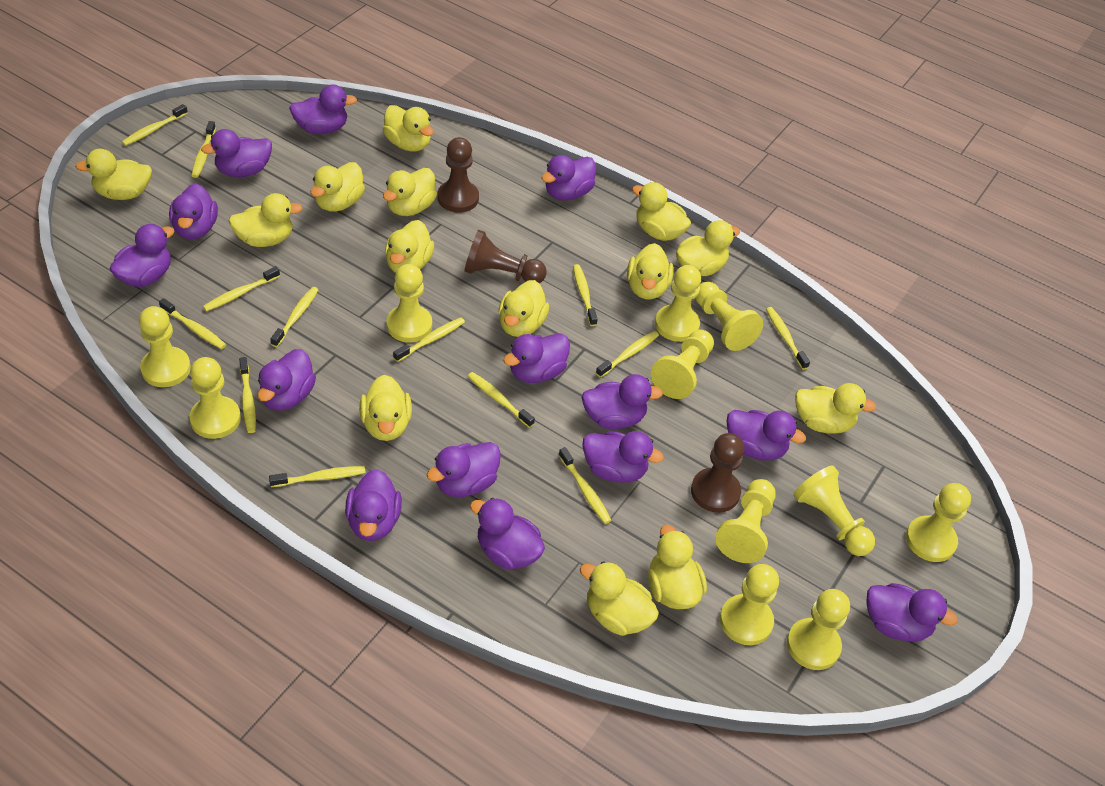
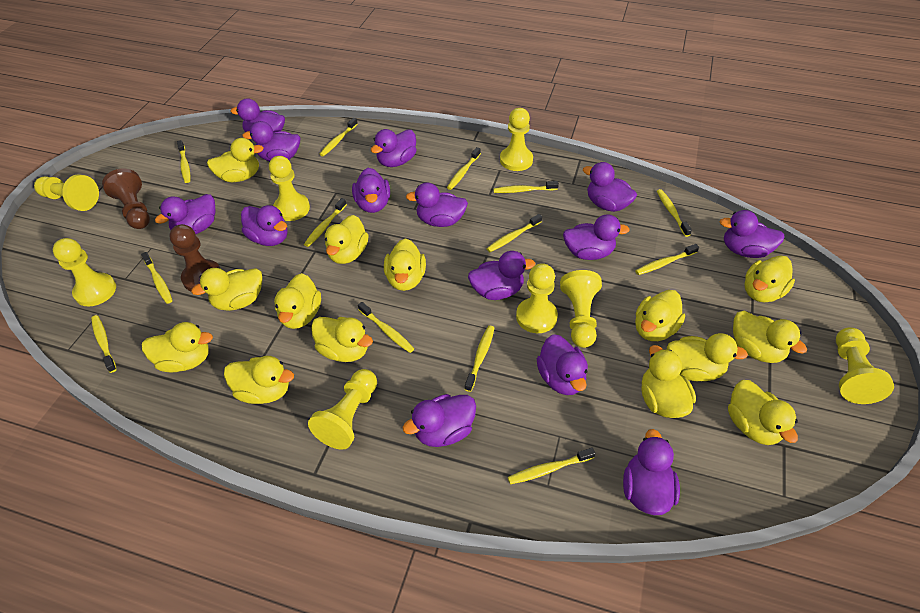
brown pawn: 3 -> 2
yellow pawn: 11 -> 8

